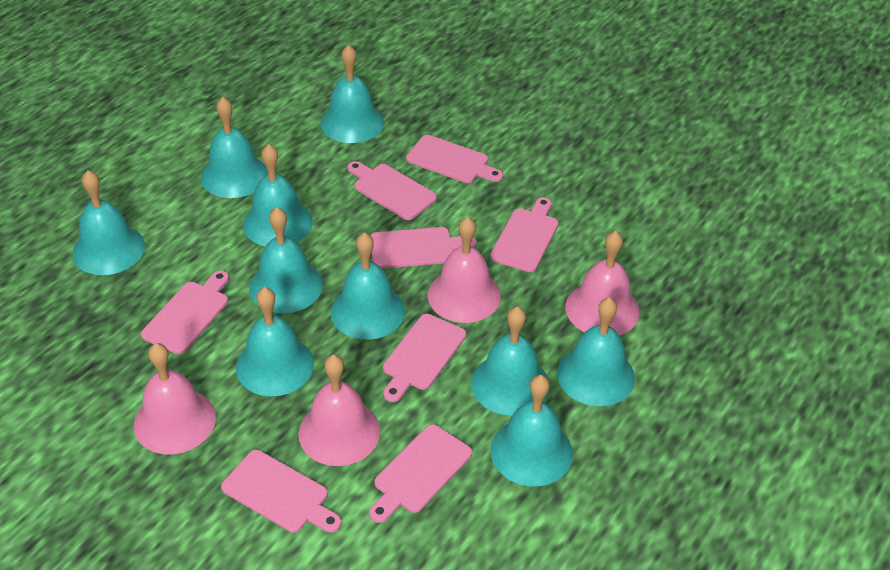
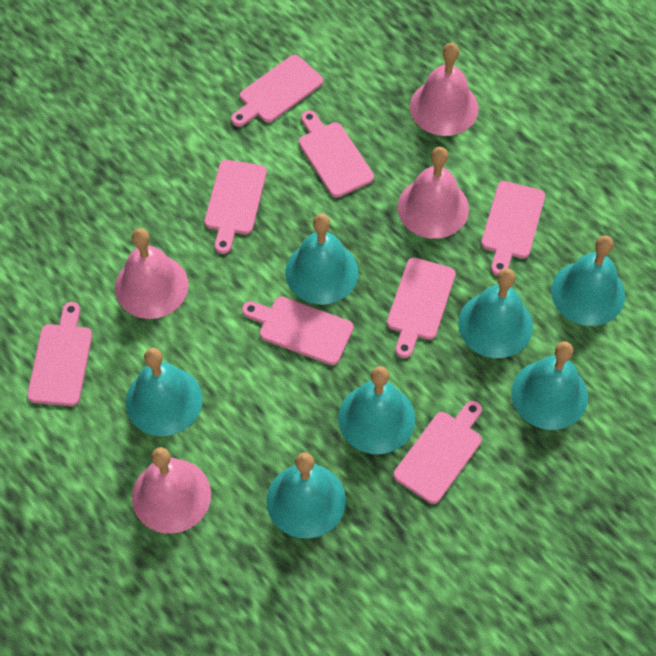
turquoise bell: 10 -> 7

